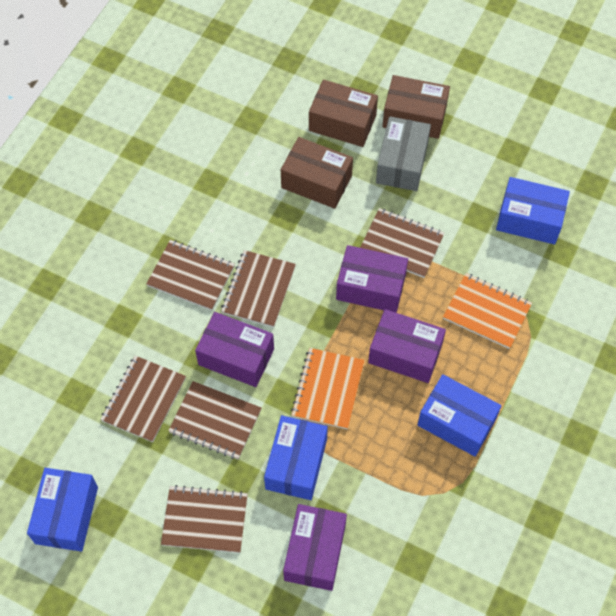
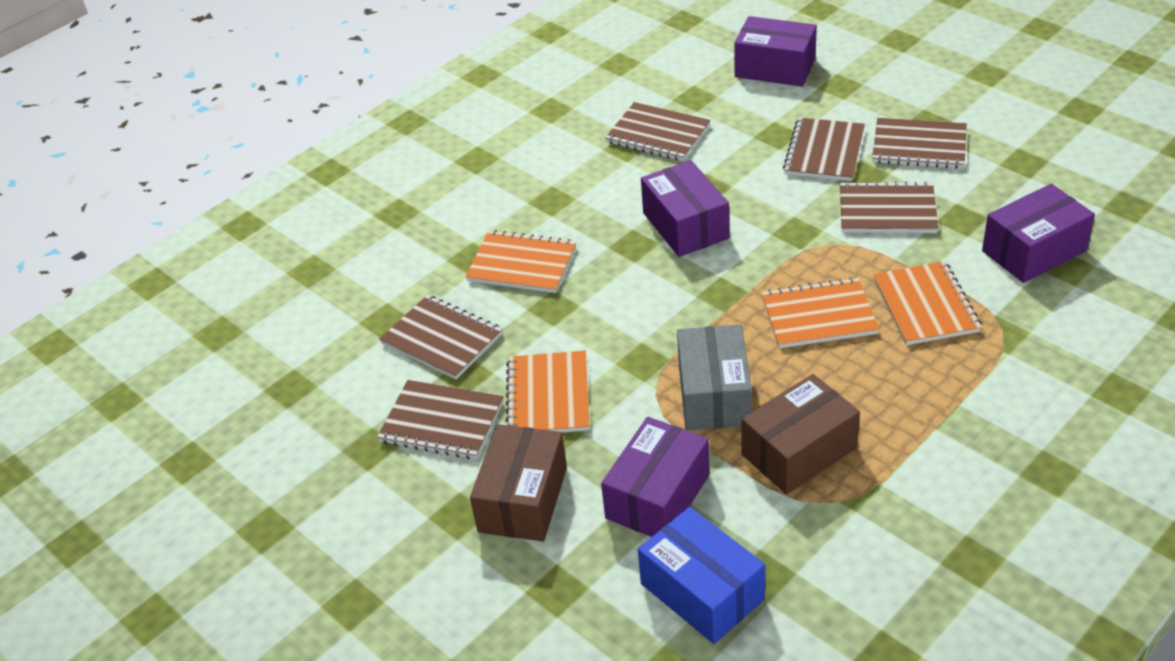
blue box: 4 -> 1
brown box: 3 -> 2
orange notebook: 2 -> 4

